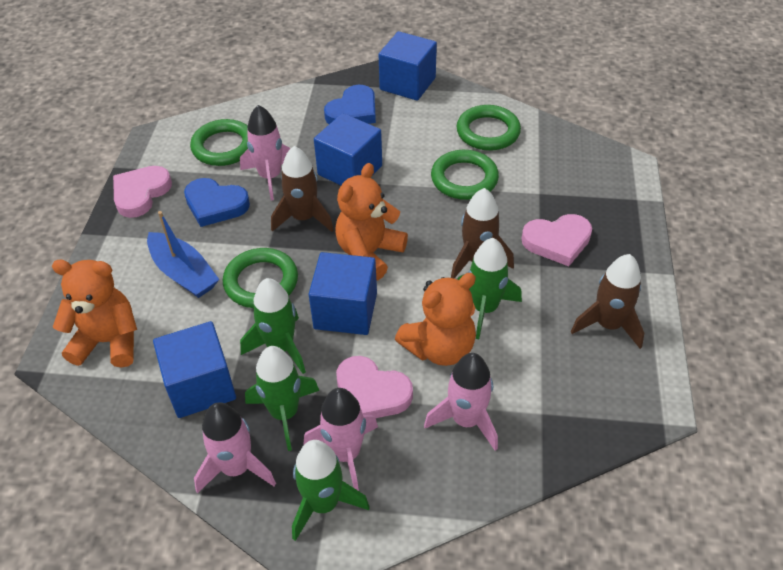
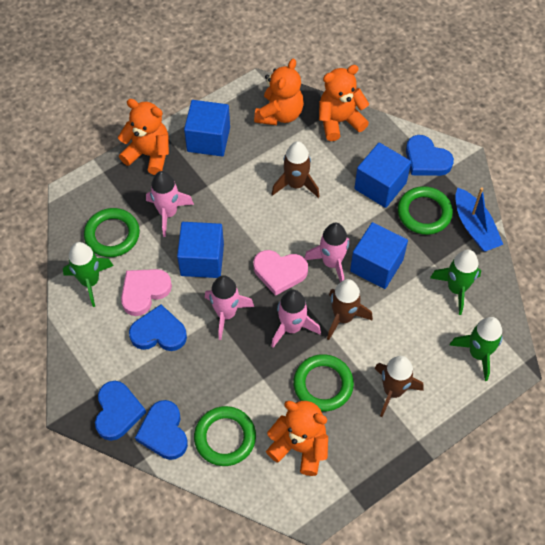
blue heart: 2 -> 4
green rocket: 4 -> 3
orange teddy bear: 3 -> 4
pink heart: 3 -> 2

